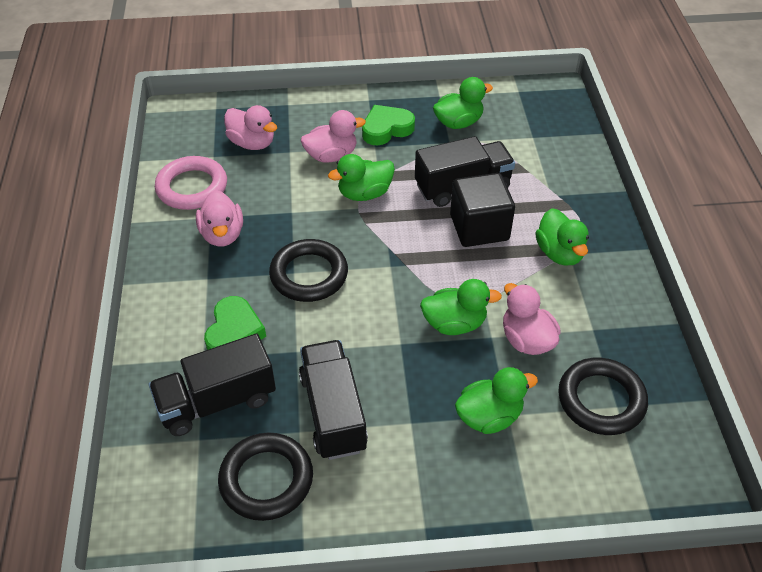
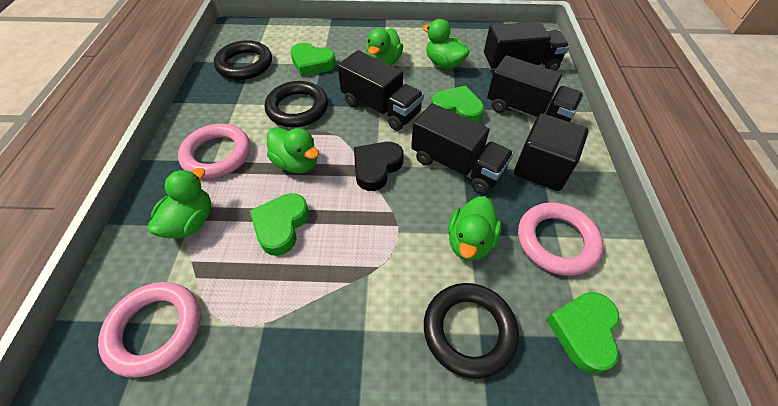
black heart: 0 -> 1
black truck: 3 -> 4
green heart: 2 -> 4
pink duck: 4 -> 0
pink ring: 1 -> 3

